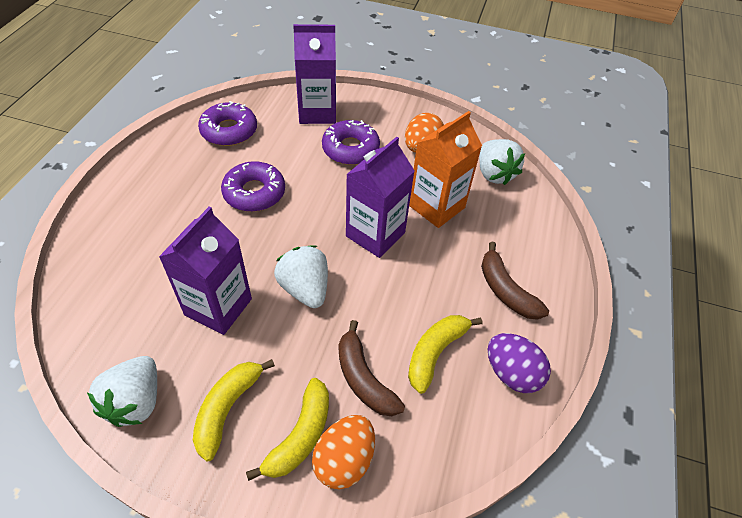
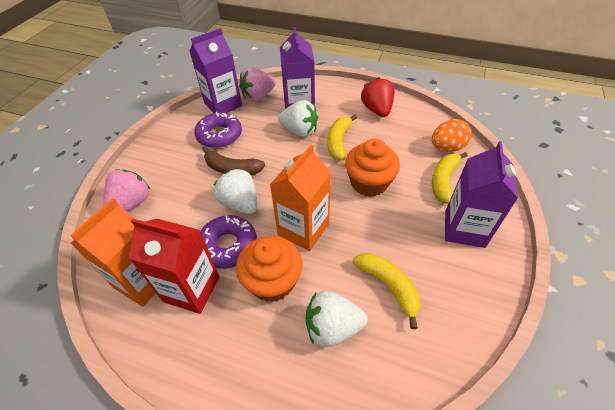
brown banana: 2 -> 1
orange carton: 1 -> 2
orange cupcake: 0 -> 2
orange egg: 2 -> 1
pink strawberry: 0 -> 2
purple donut: 3 -> 2
purple egg: 1 -> 0
red carton: 0 -> 1
red strawberry: 0 -> 1

